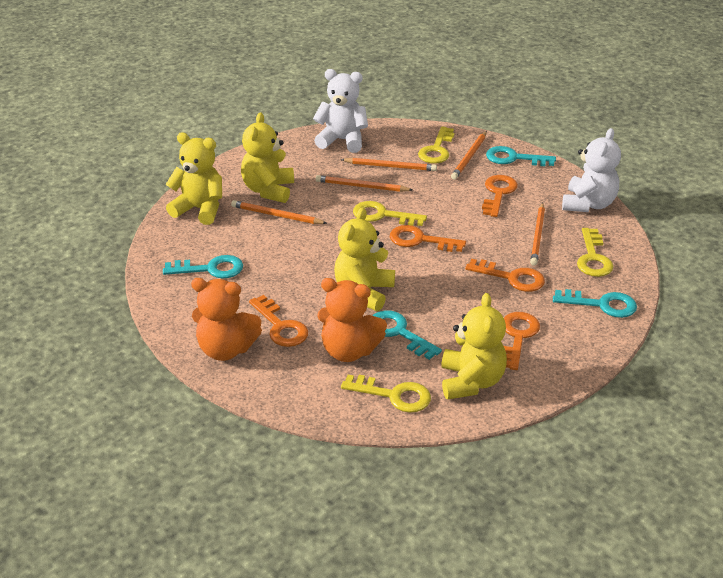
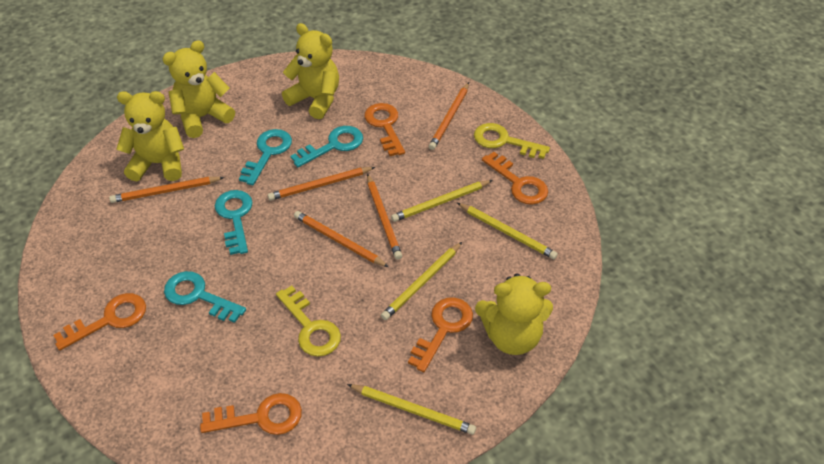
orange teddy bear: 2 -> 0
white teddy bear: 2 -> 0
yellow key: 4 -> 2
yellow pencil: 0 -> 4

